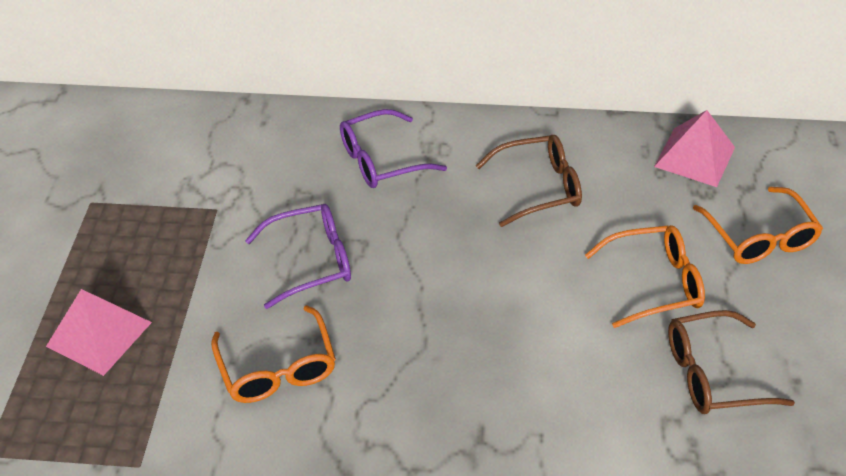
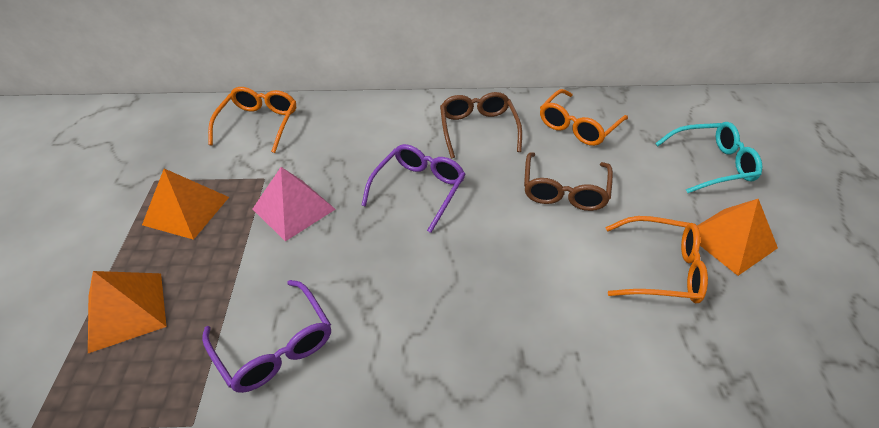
orange pyramid: 0 -> 3
pink pyramid: 2 -> 1
turquoise glasses: 0 -> 1

